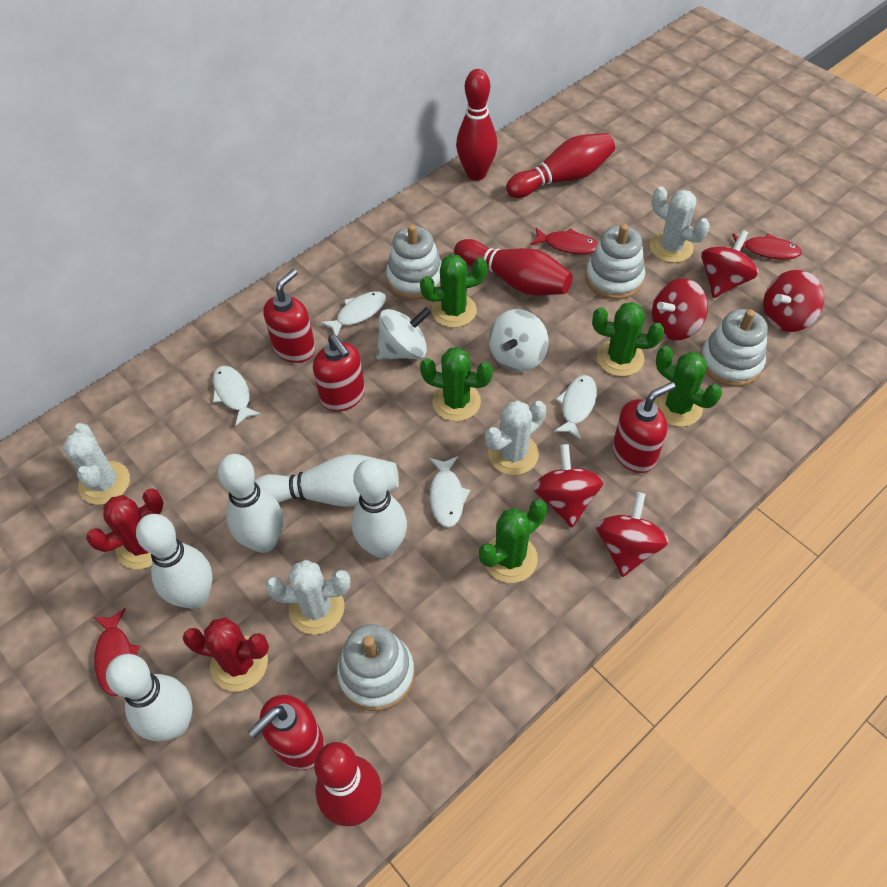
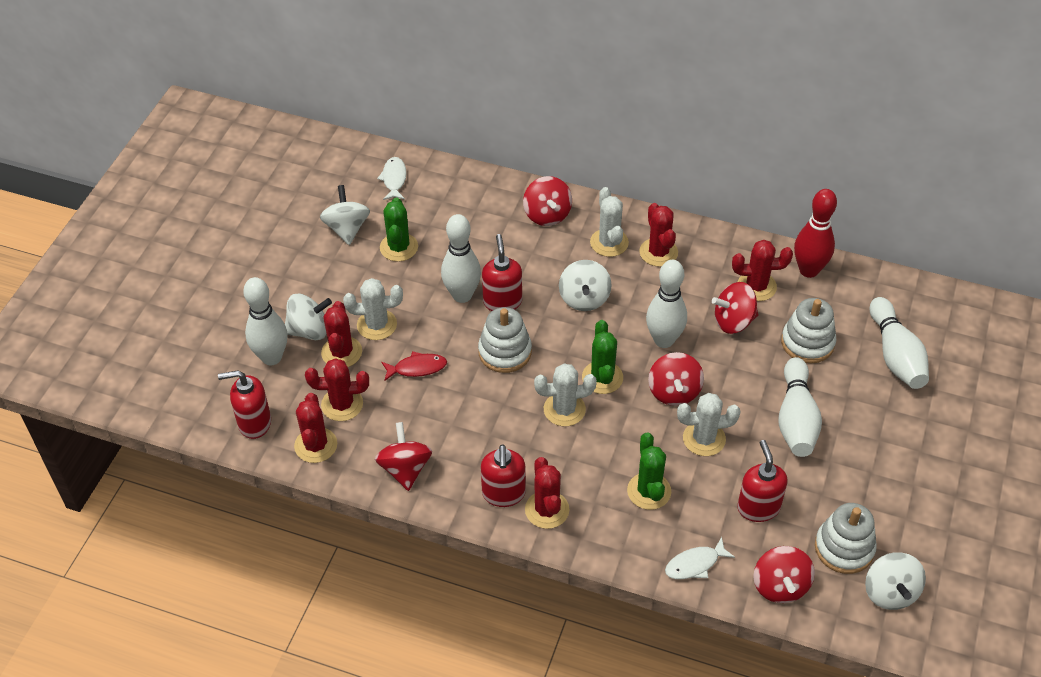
green cactus: 5 -> 3
red bowling pin: 4 -> 1
red cactus: 2 -> 6
red fish: 3 -> 1
white fish: 4 -> 2
white spinning top: 2 -> 4
white stacking toy: 4 -> 3

